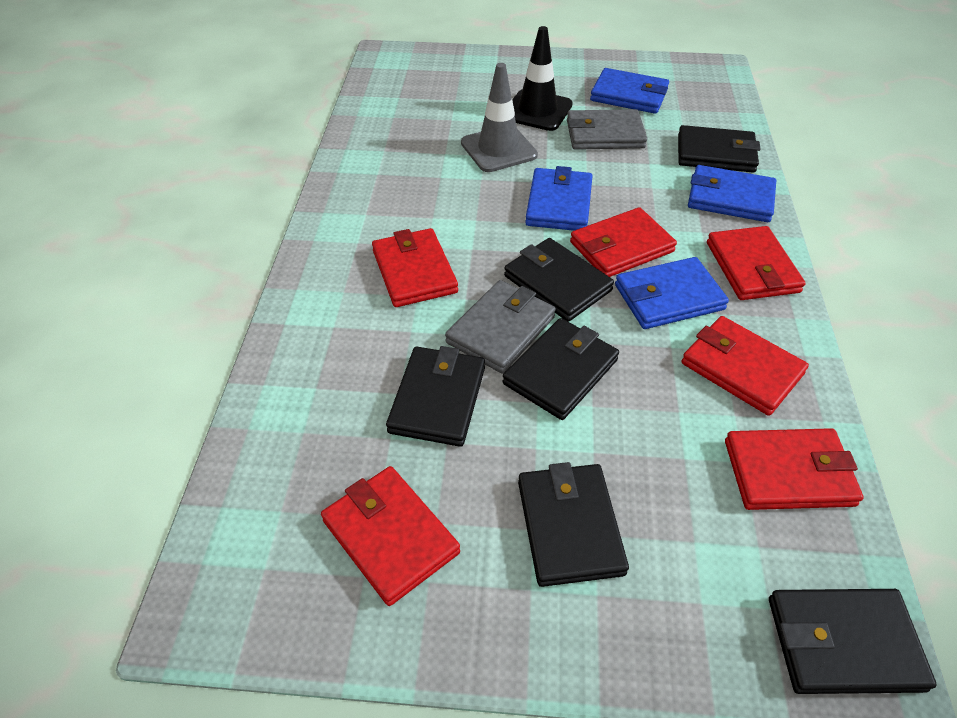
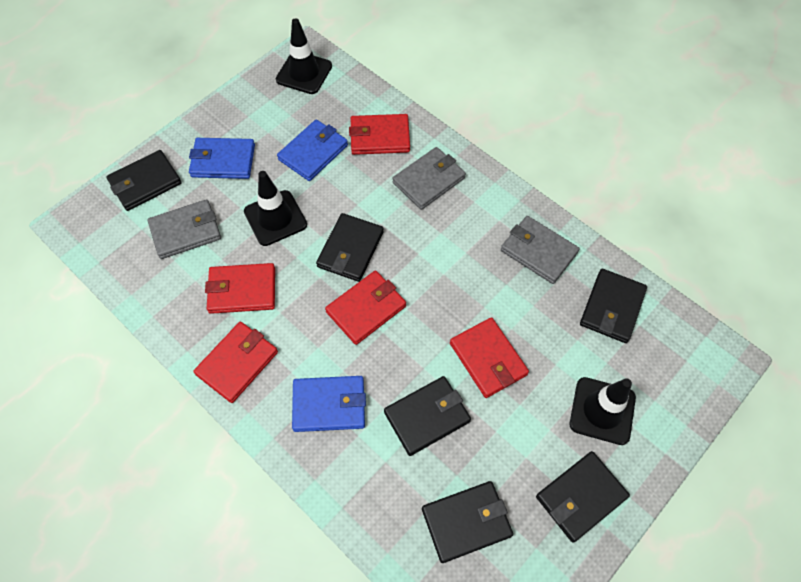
black traffic cone: 1 -> 3
blue wallet: 4 -> 3
grey traffic cone: 1 -> 0
grey wallet: 2 -> 3
red wallet: 6 -> 5

